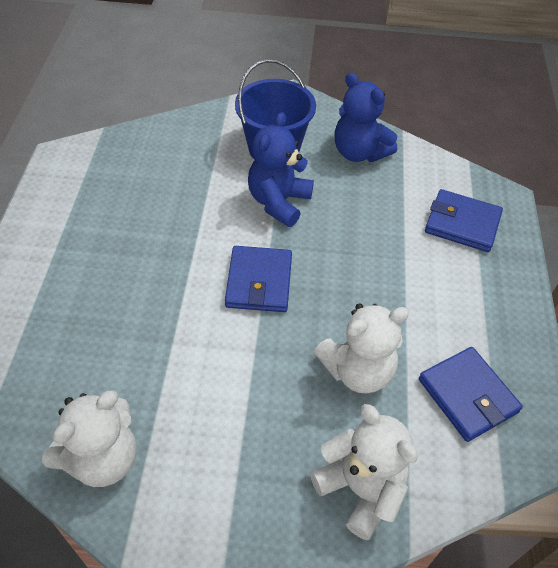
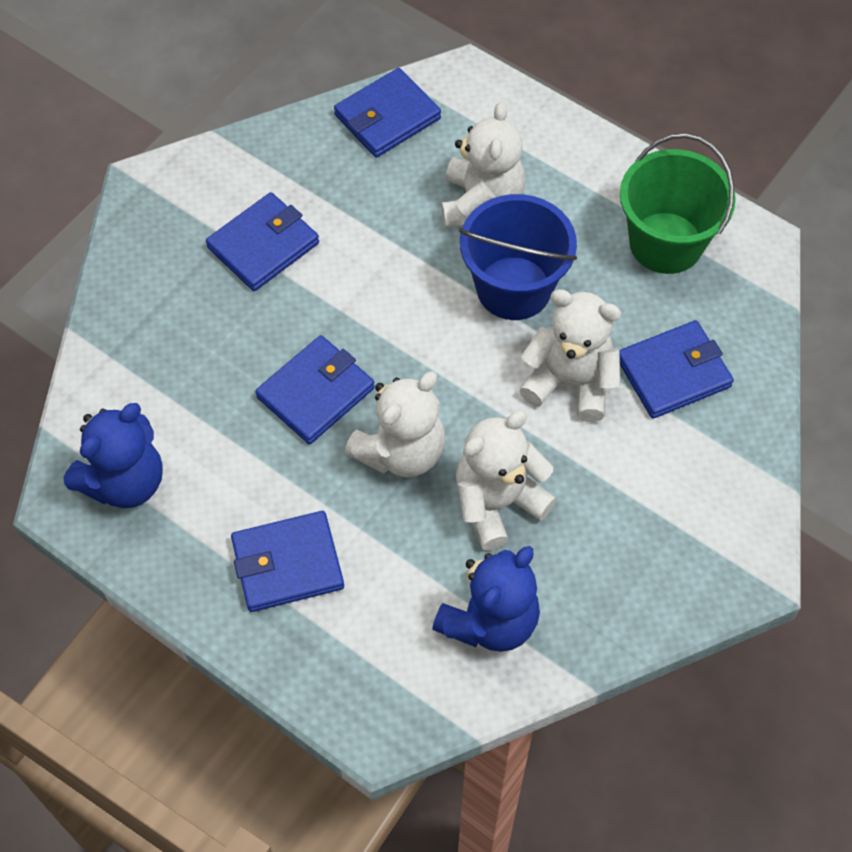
blue wallet: 3 -> 5
green bucket: 0 -> 1
white teddy bear: 3 -> 4

